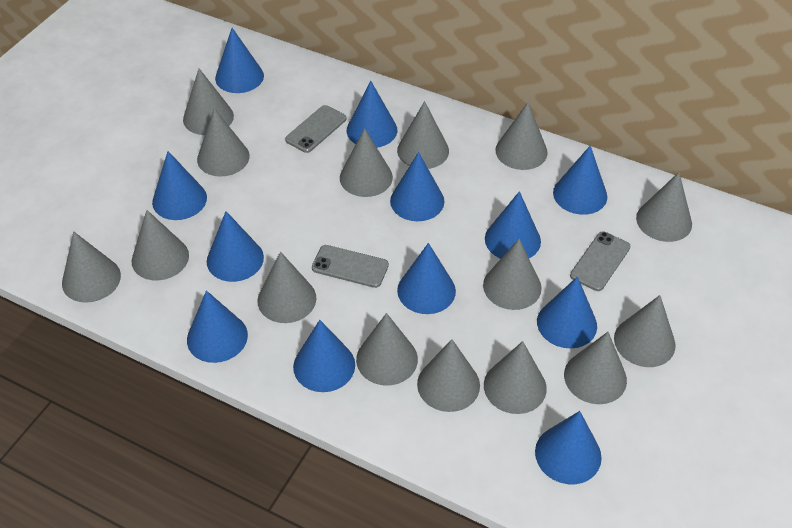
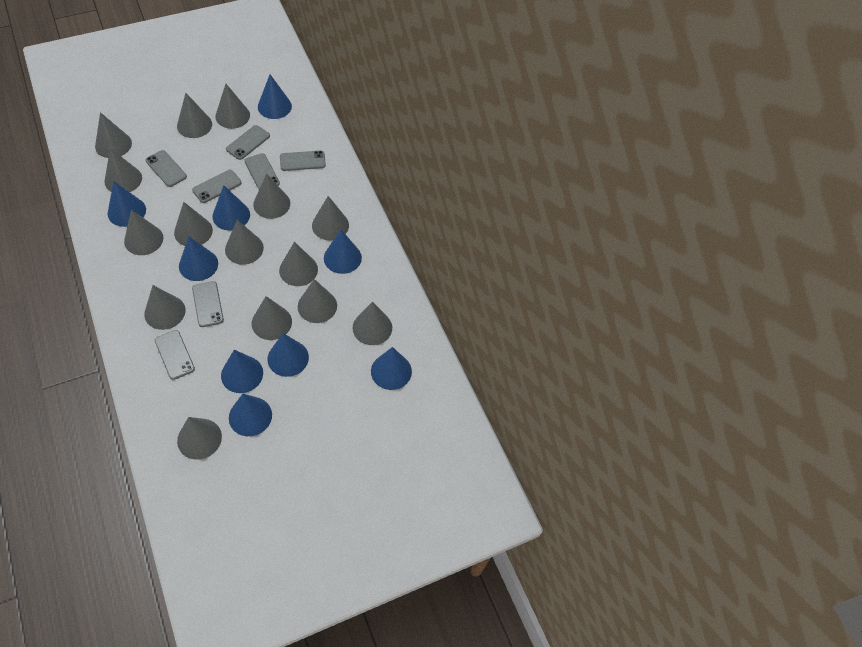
blue cone: 12 -> 9
grey phone: 3 -> 7

